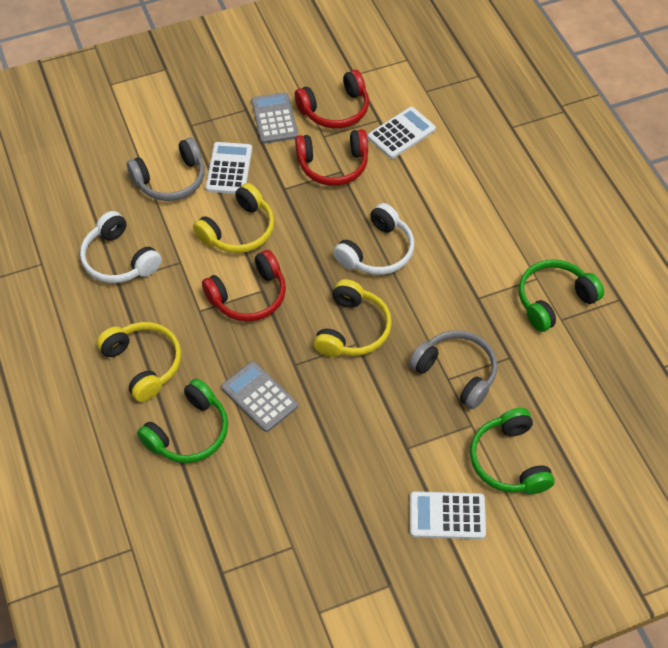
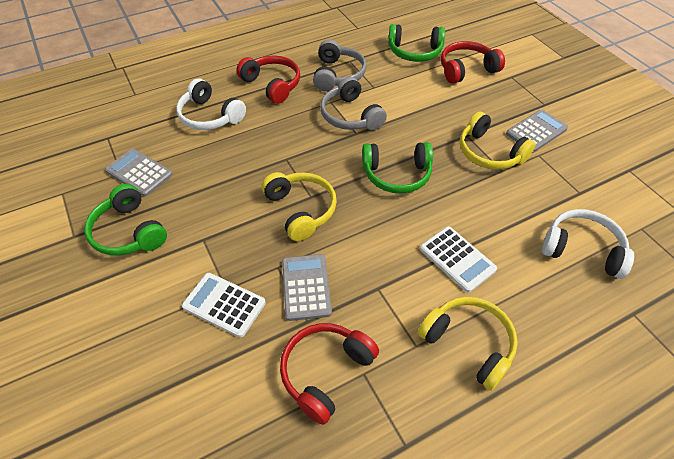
grey calculator: 2 -> 3
white calculator: 3 -> 2

